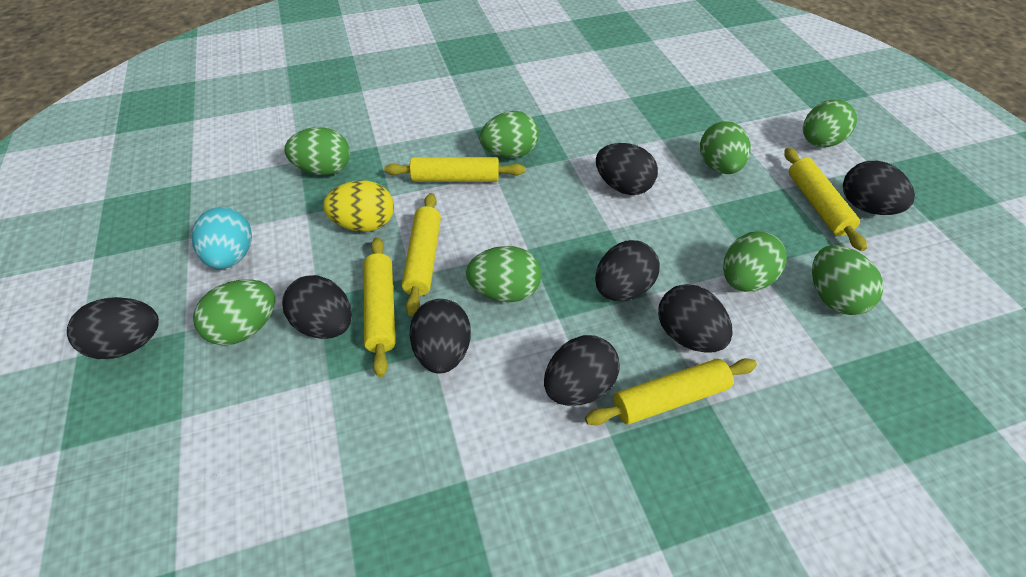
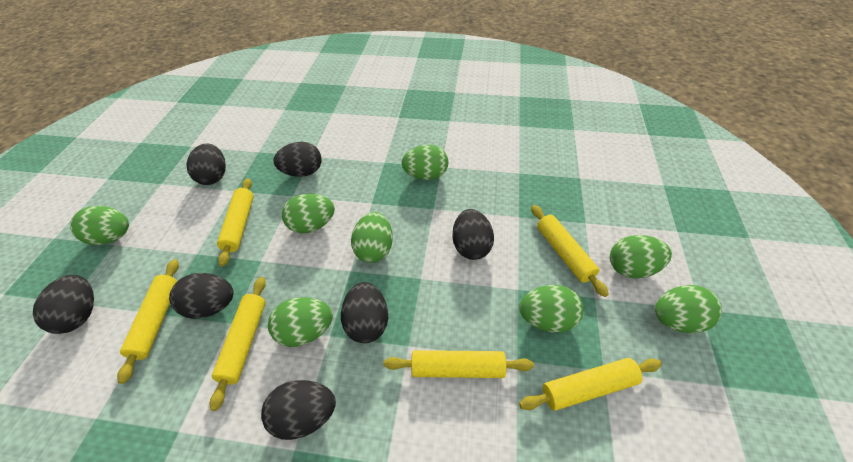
black egg: 8 -> 7
turquoise egg: 1 -> 0
yellow egg: 1 -> 0
yellow rolling pin: 5 -> 6

